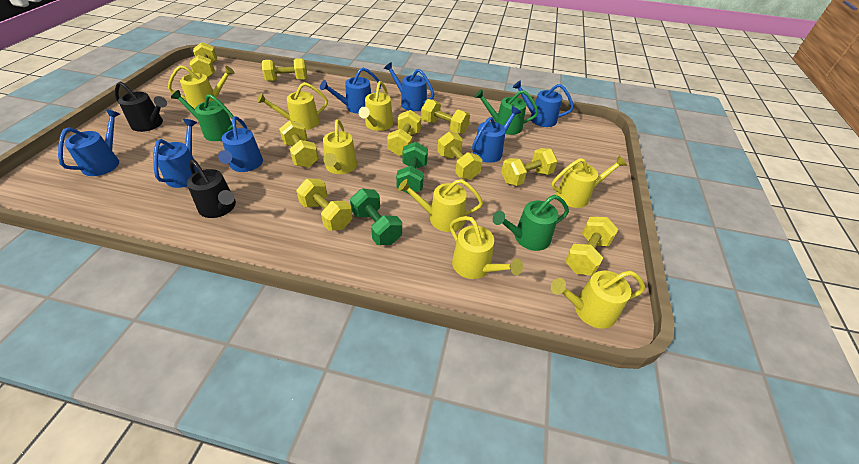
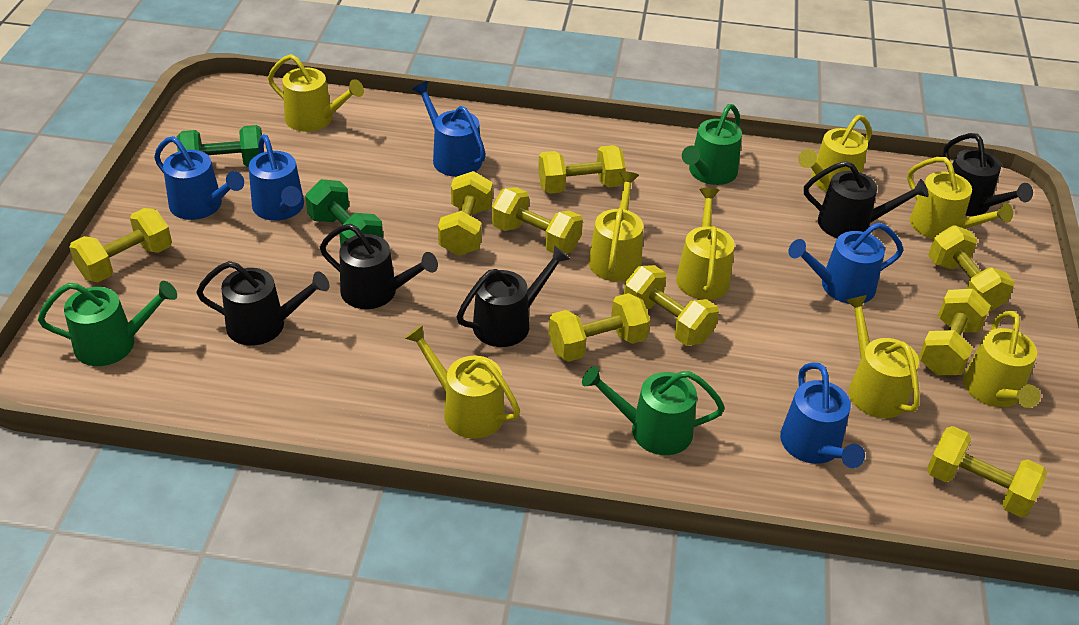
black watering can: 2 -> 5
blue watering can: 7 -> 5

